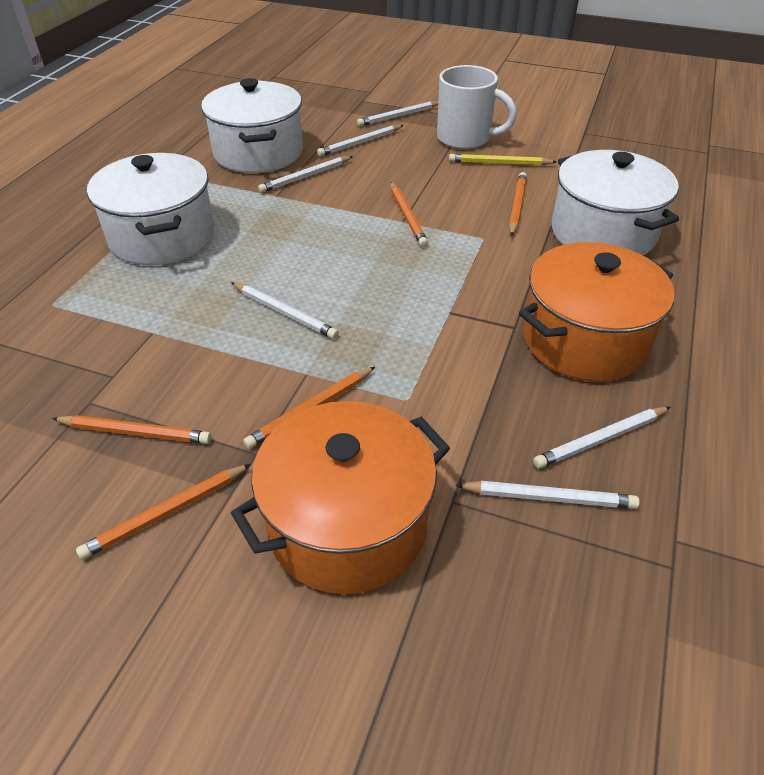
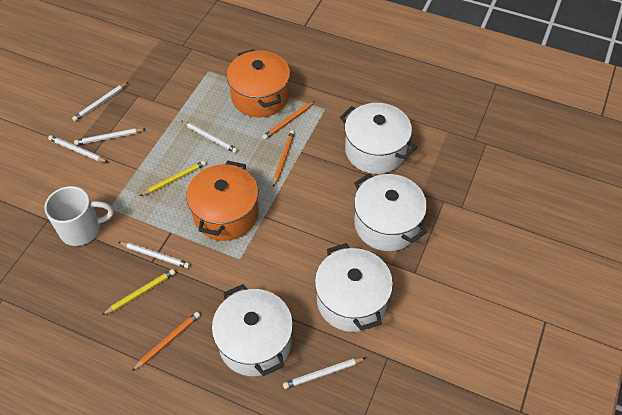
orange pencil: 5 -> 3
white pot: 3 -> 4
yellow pencil: 1 -> 2

